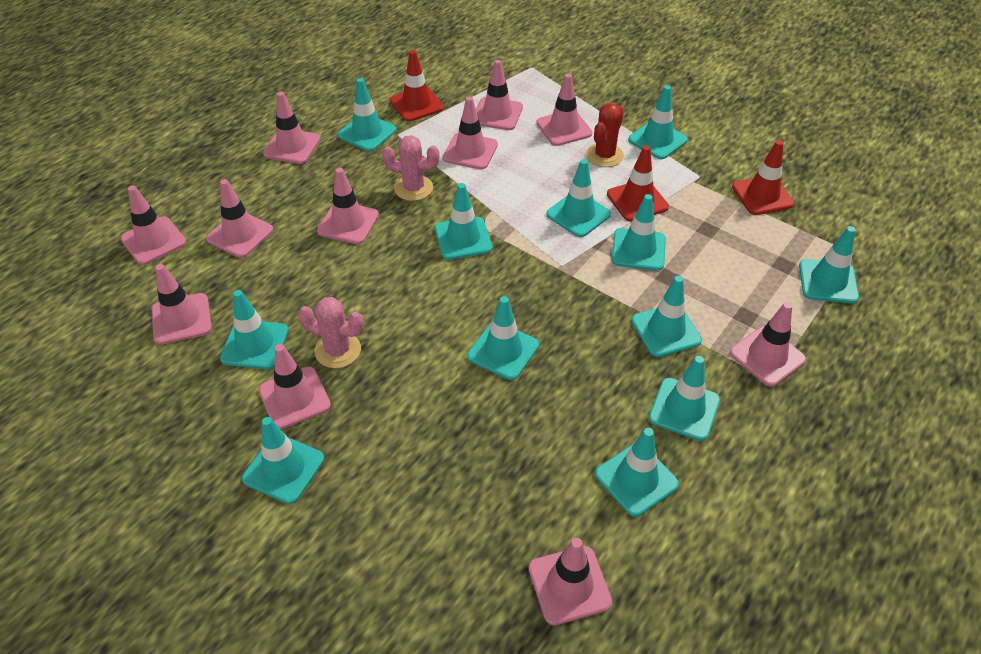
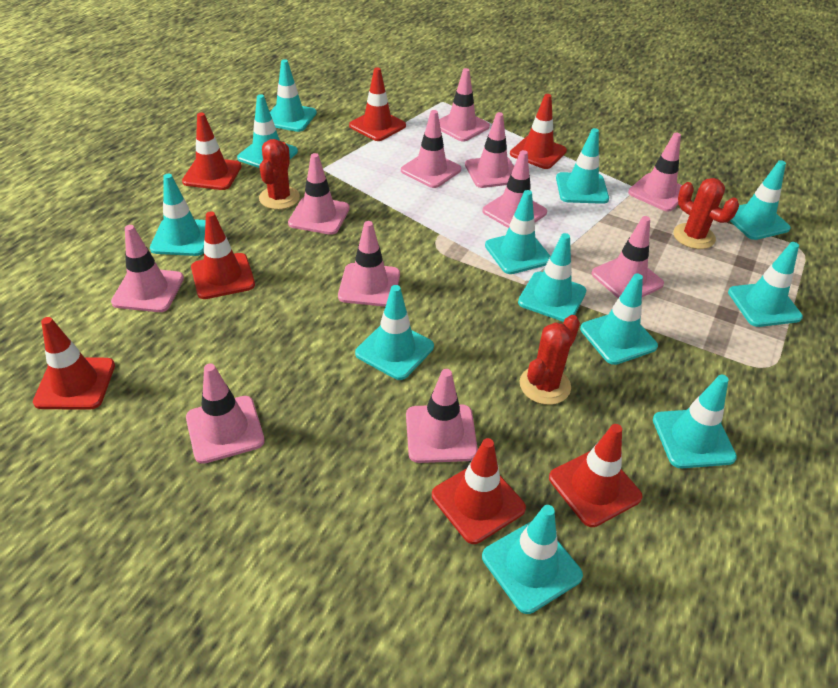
pink cactus: 2 -> 0
red cactus: 1 -> 3
red traffic cone: 3 -> 7

